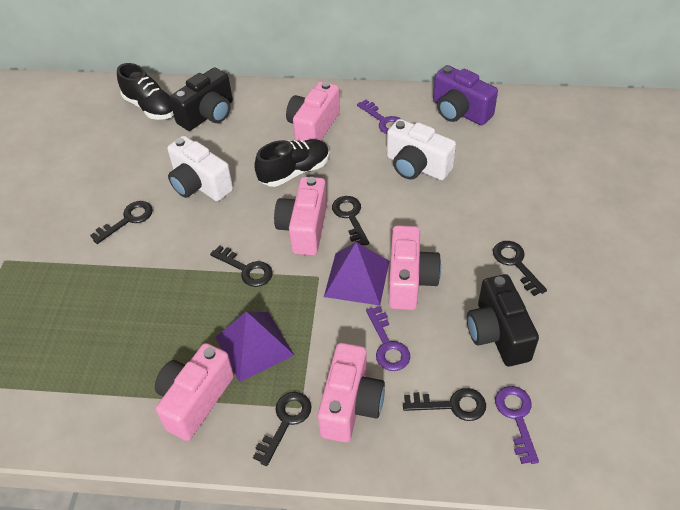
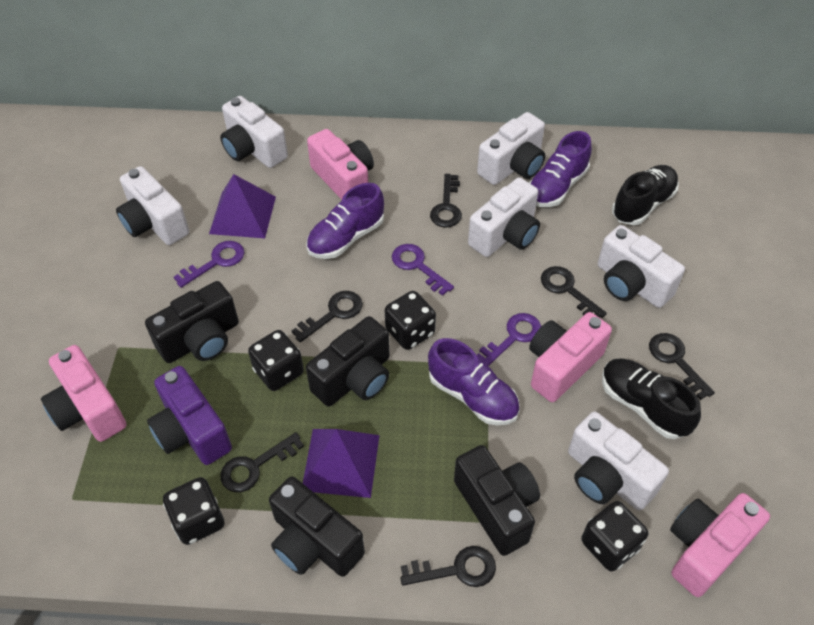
black camera: 2 -> 4
black dice: 0 -> 4
pink camera: 5 -> 4
purple shoe: 0 -> 3
white camera: 2 -> 6

